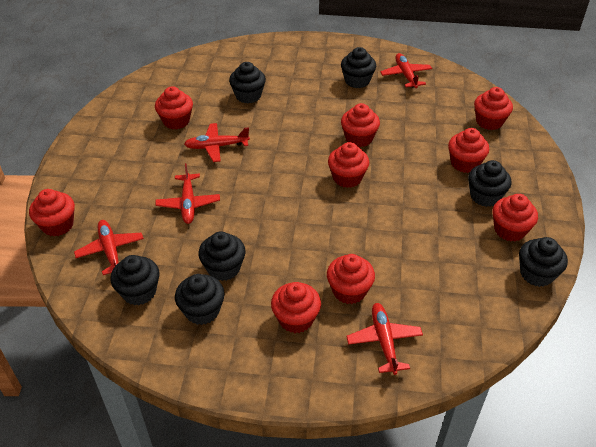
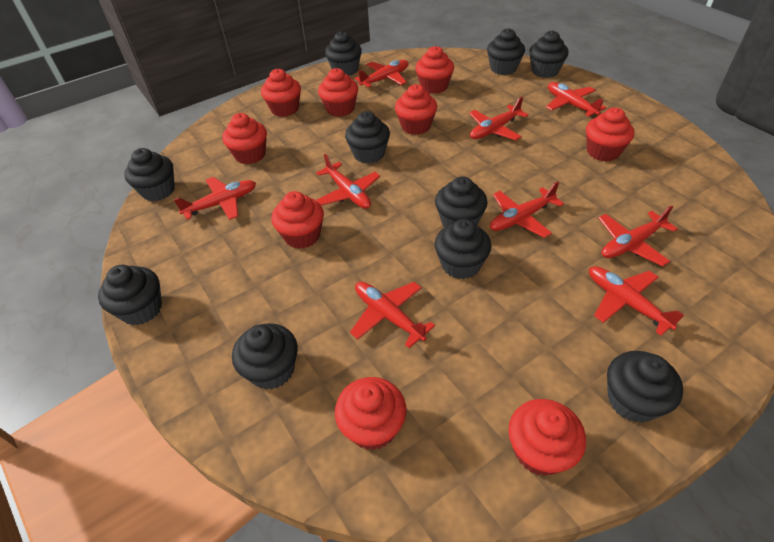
black cupcake: 7 -> 10
red plane: 5 -> 9

